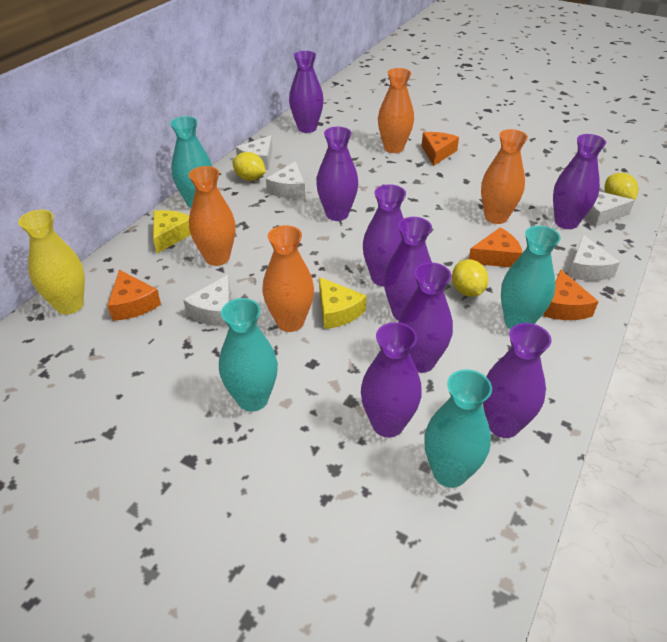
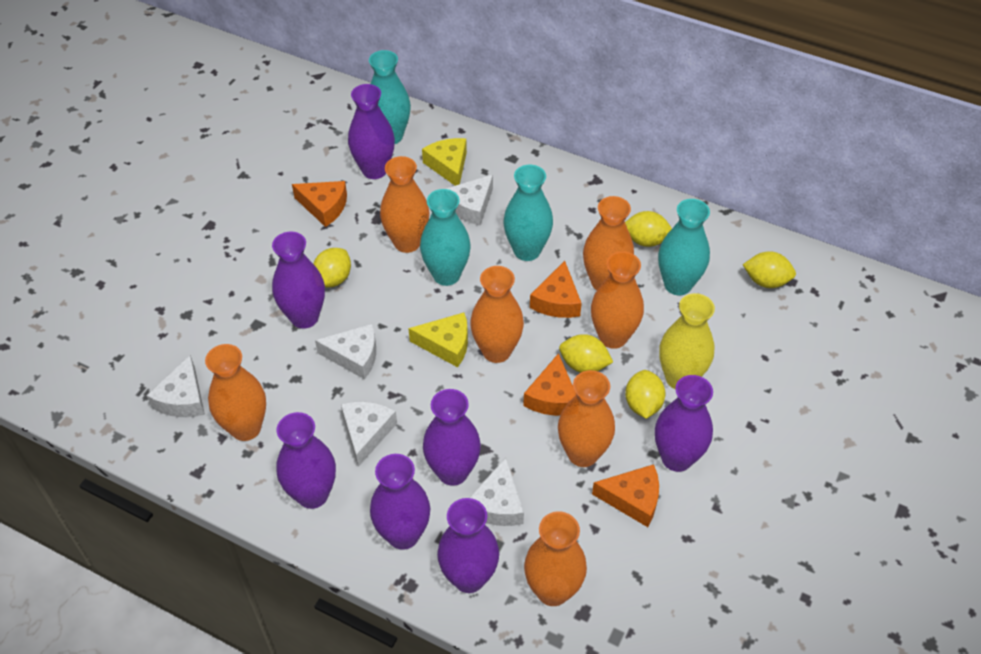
orange vase: 4 -> 7
purple vase: 8 -> 7
yellow lemon: 3 -> 5

